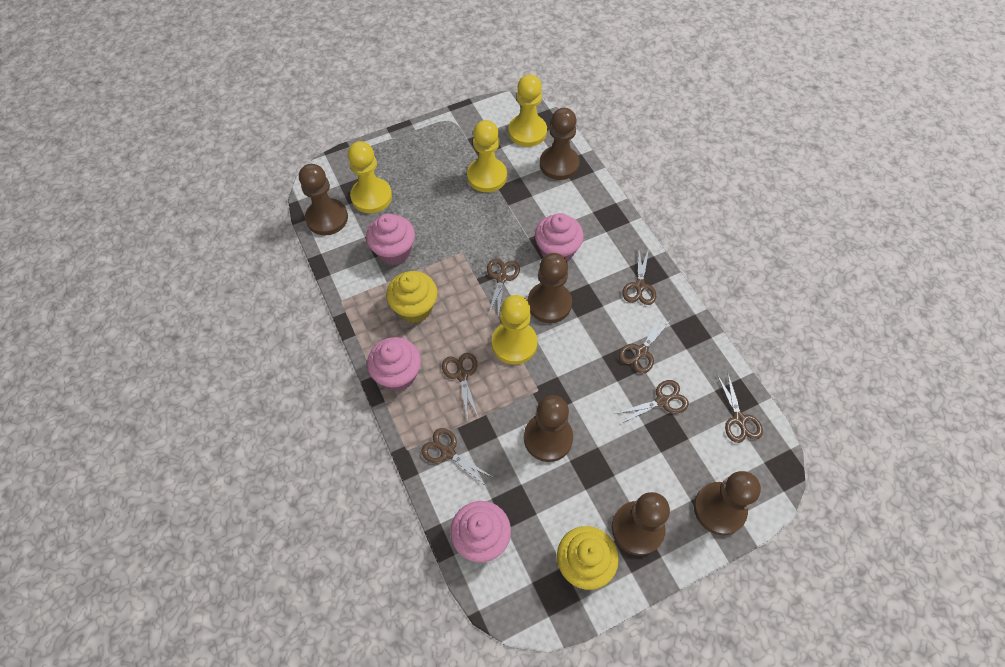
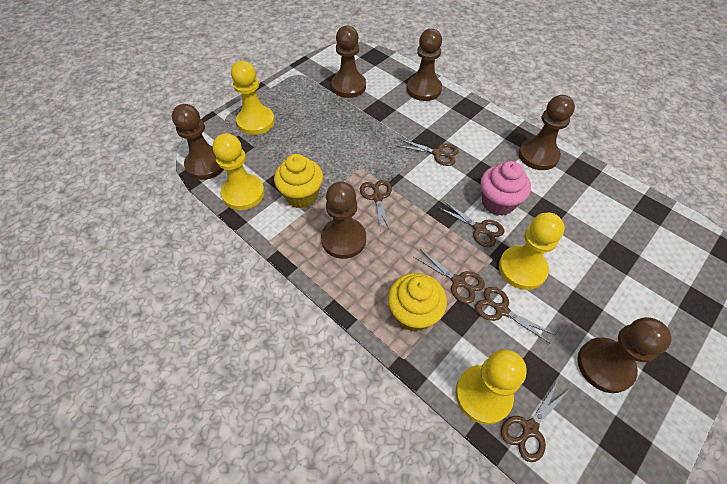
brown scissors: 7 -> 6
pink cupcake: 4 -> 1

